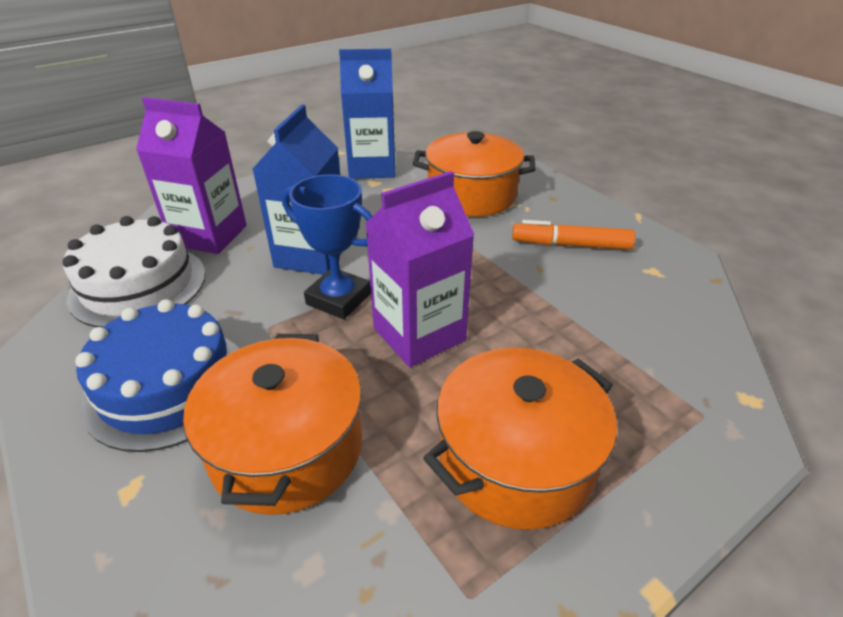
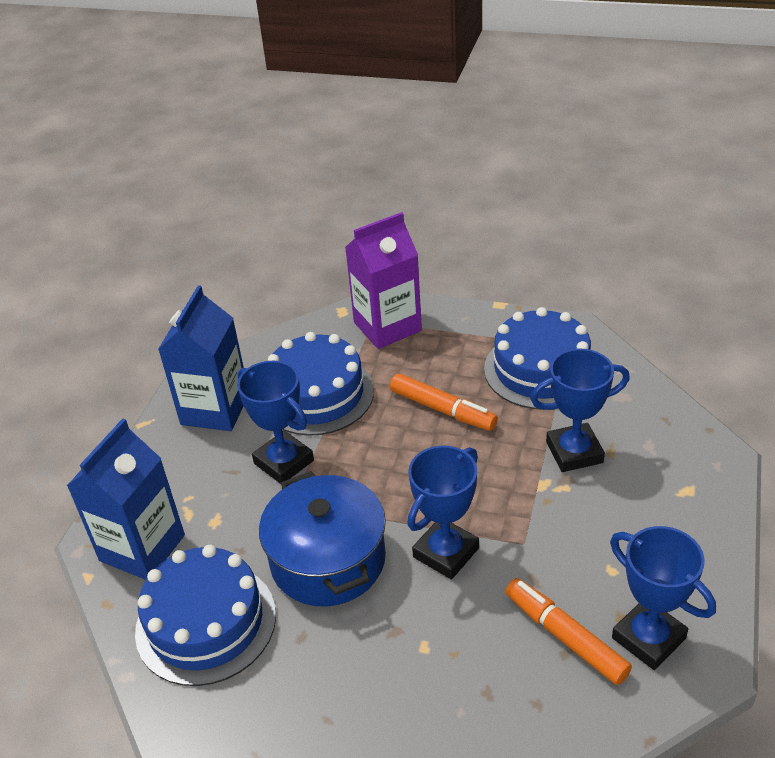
blue cake: 1 -> 3
blue pot: 0 -> 1
blue trophy: 1 -> 4
orange marker: 1 -> 2
orange pot: 3 -> 0
purple carton: 2 -> 1
white cake: 1 -> 0

